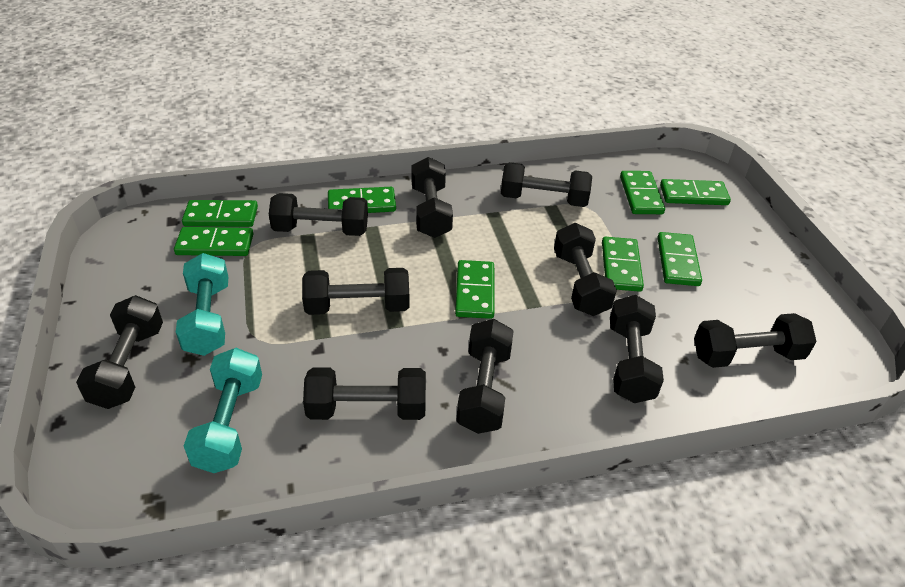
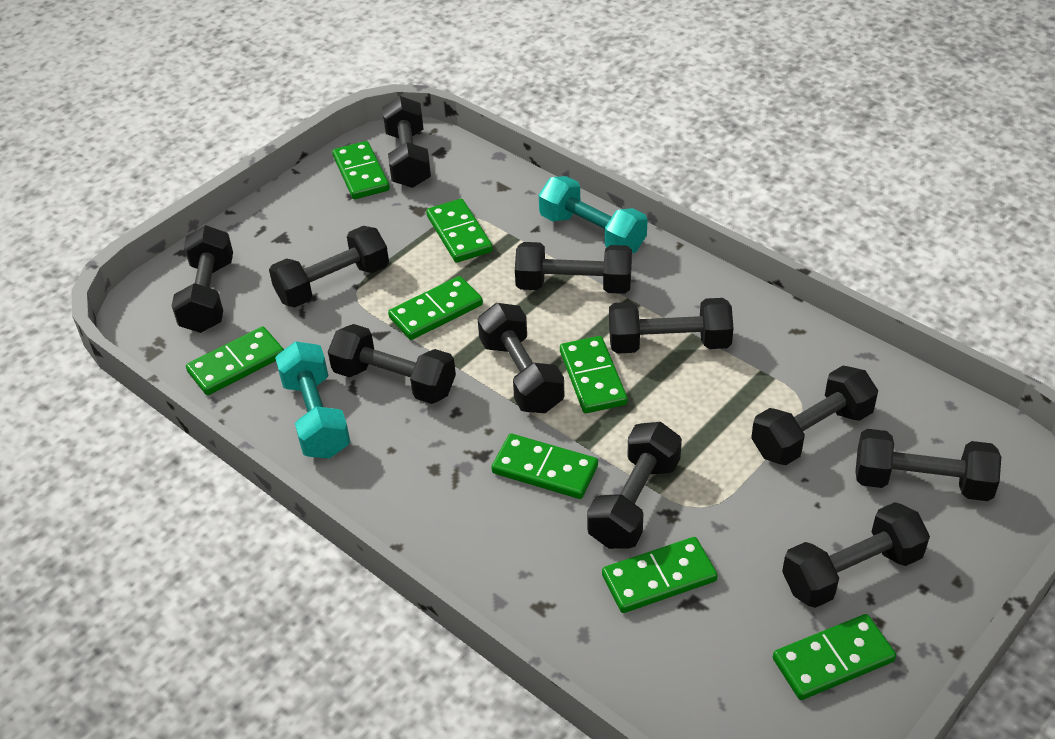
black dumbbell: 10 -> 11

